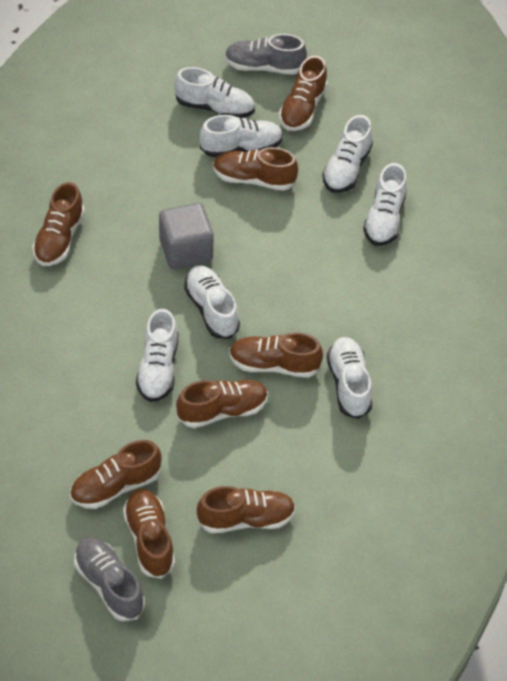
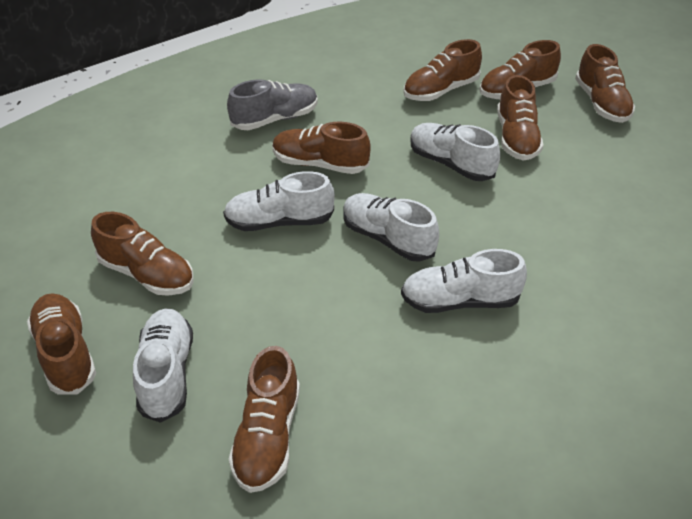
grey cube: 1 -> 0
grey shoe: 2 -> 1
white shoe: 7 -> 5

